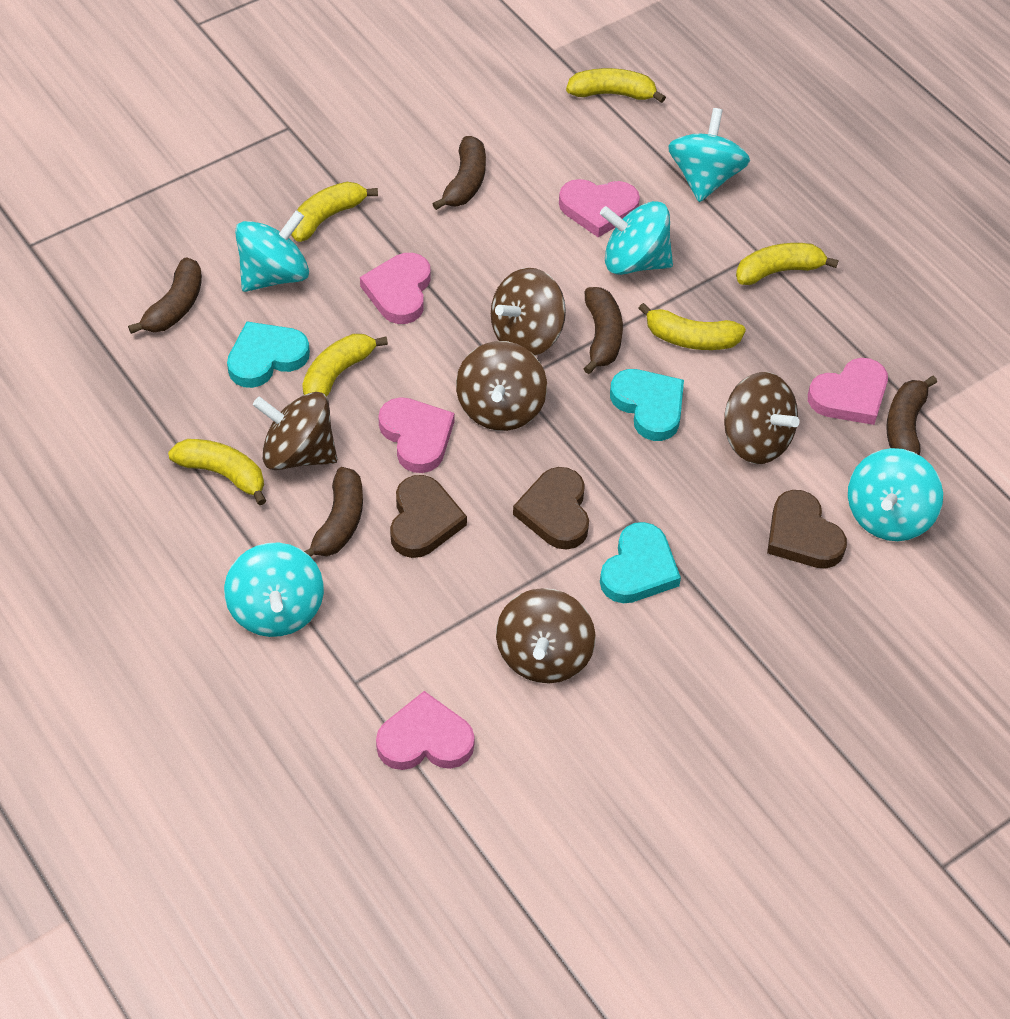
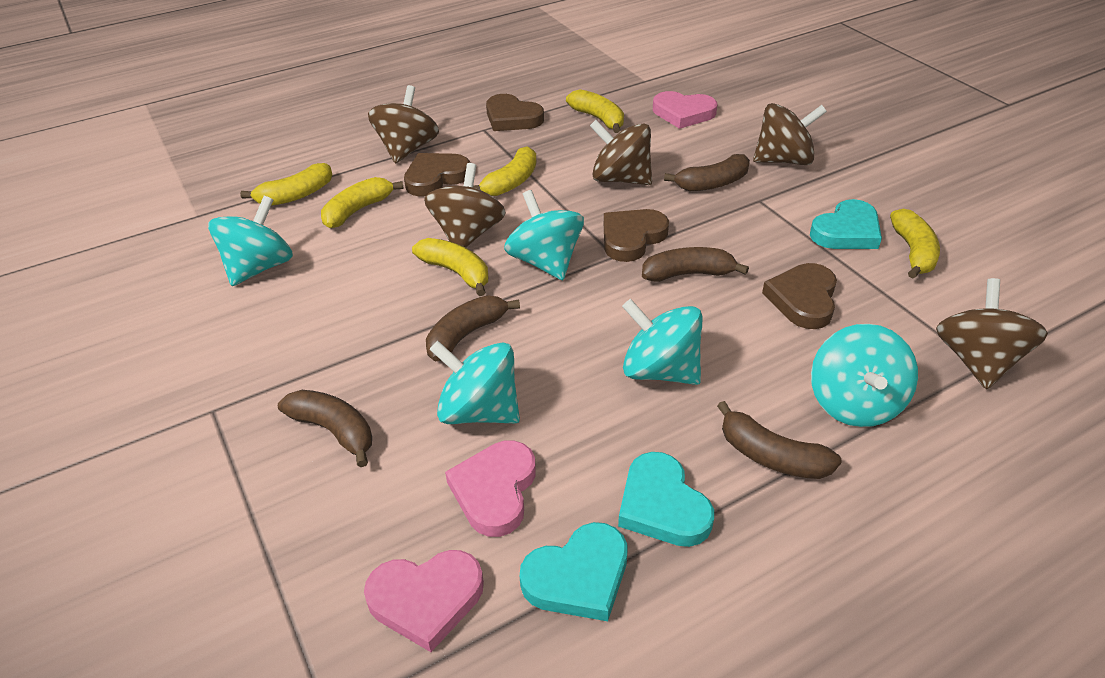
brown heart: 3 -> 4
pink heart: 5 -> 3

